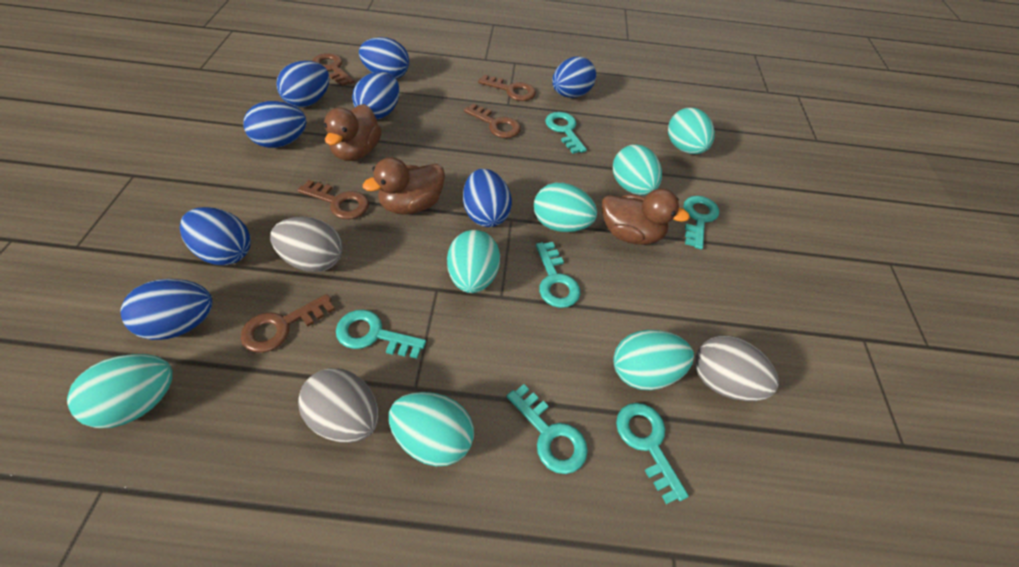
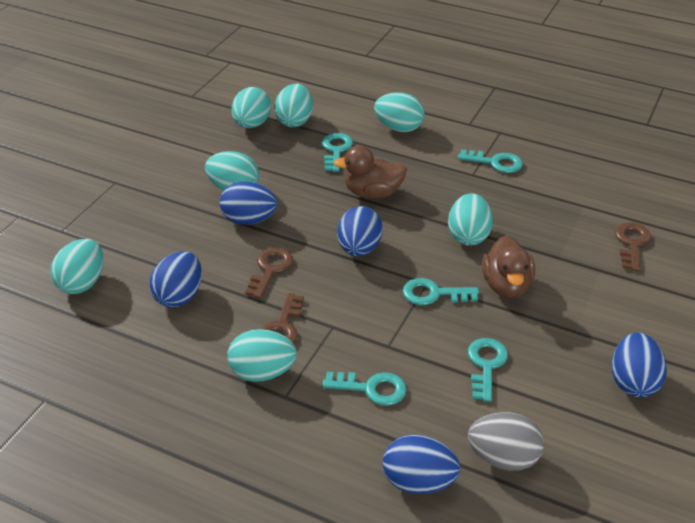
blue egg: 8 -> 5
brown duck: 3 -> 2
brown key: 5 -> 3
grey egg: 3 -> 1
turquoise key: 6 -> 5

